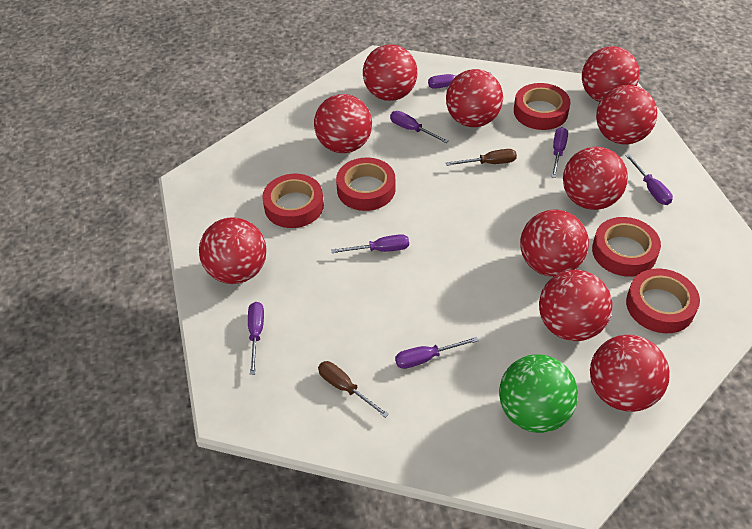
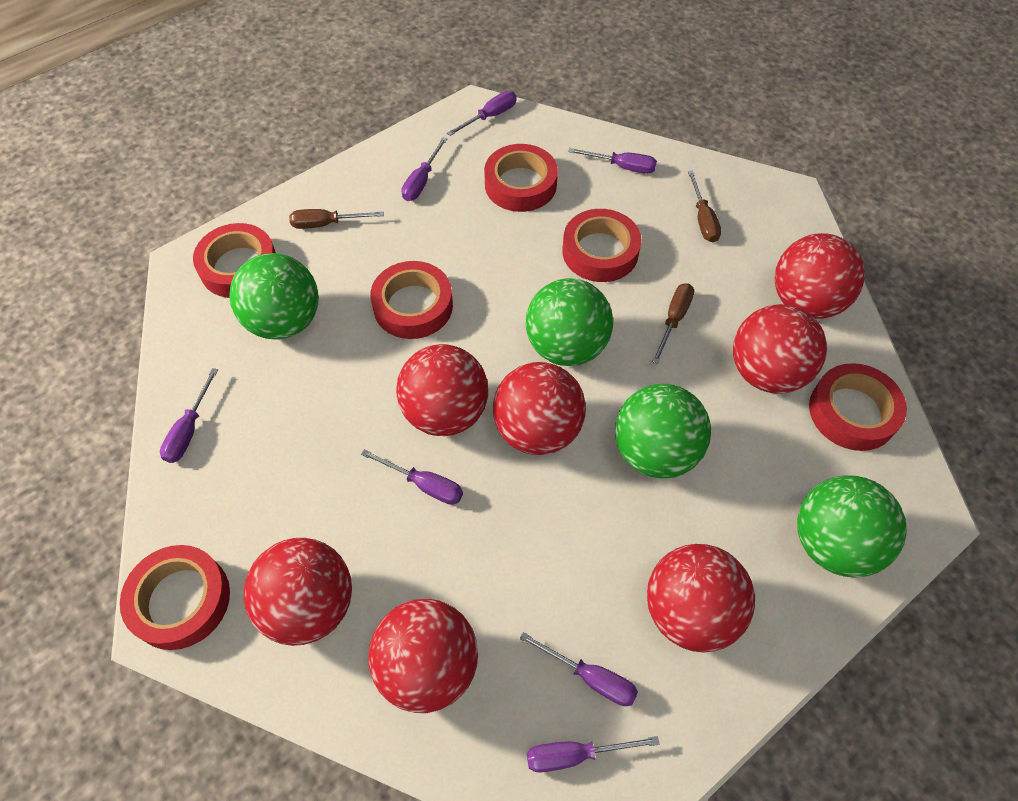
brown screwdriver: 2 -> 3
green ball: 1 -> 4
red ball: 10 -> 7
red tape: 5 -> 6

